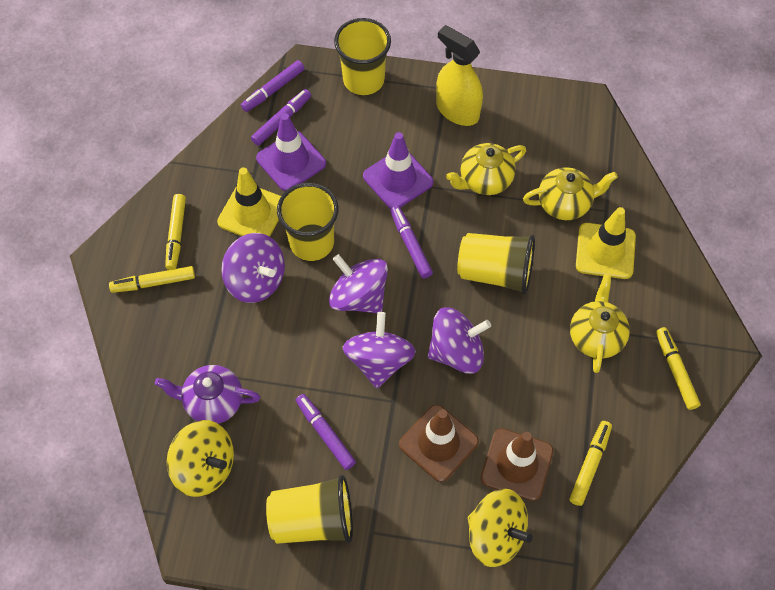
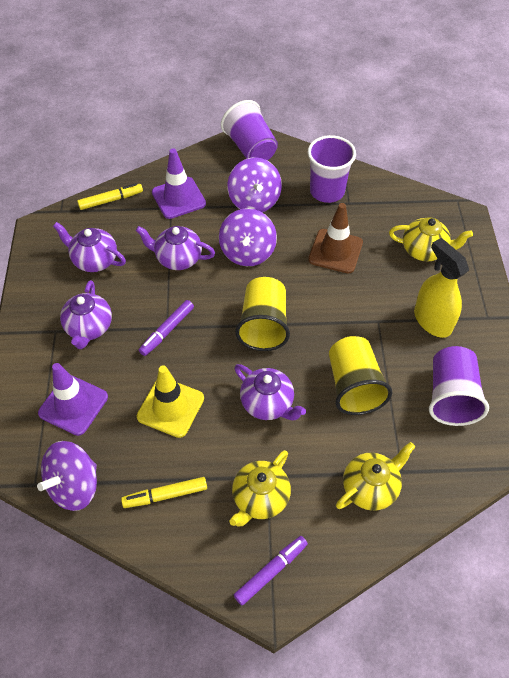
brown traffic cone: 2 -> 1
purple cup: 0 -> 3
purple marker: 4 -> 2
purple spinning top: 4 -> 3
purple teapot: 1 -> 4
yellow cup: 4 -> 2
yellow marker: 4 -> 2
yellow spinning top: 2 -> 0
yellow traffic cone: 2 -> 1

